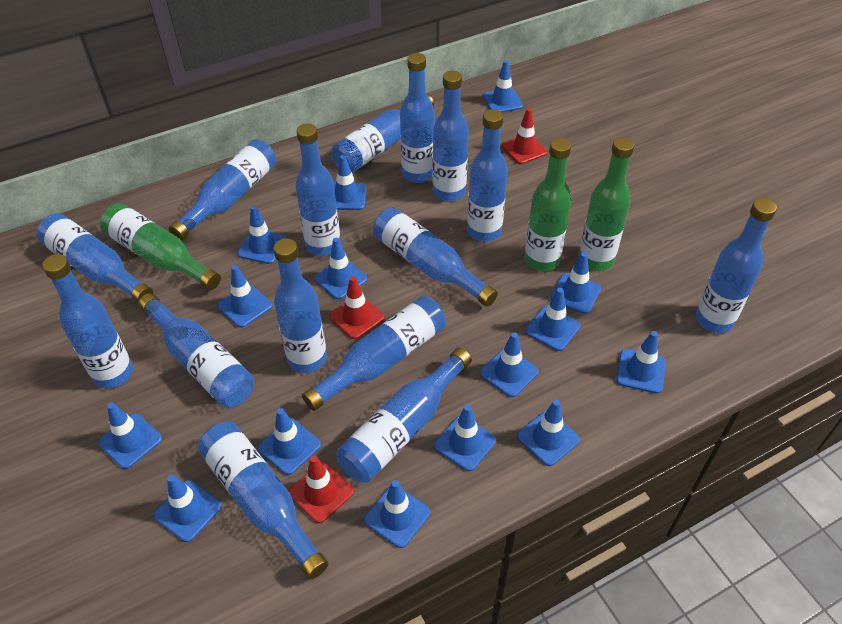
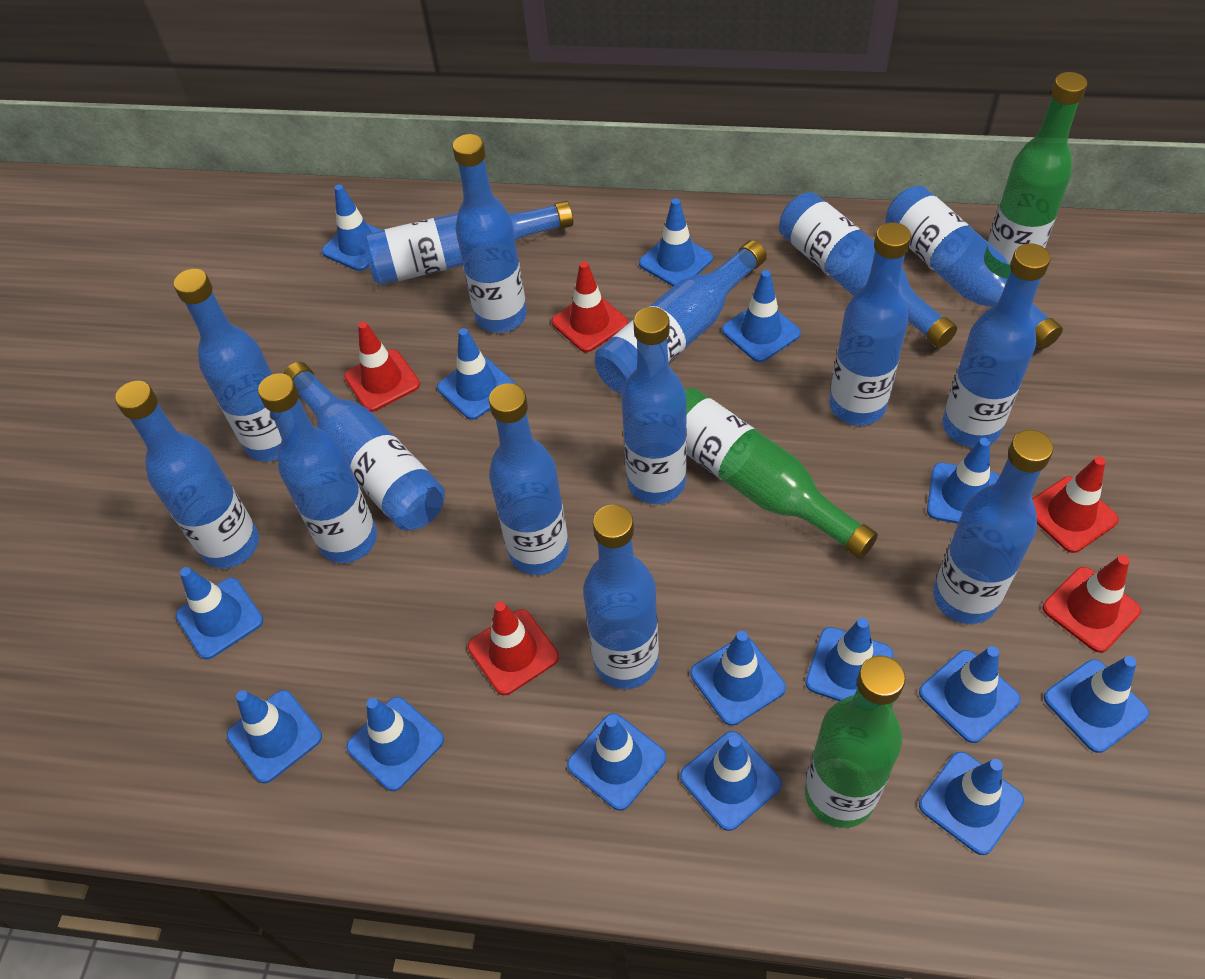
red traffic cone: 3 -> 5

